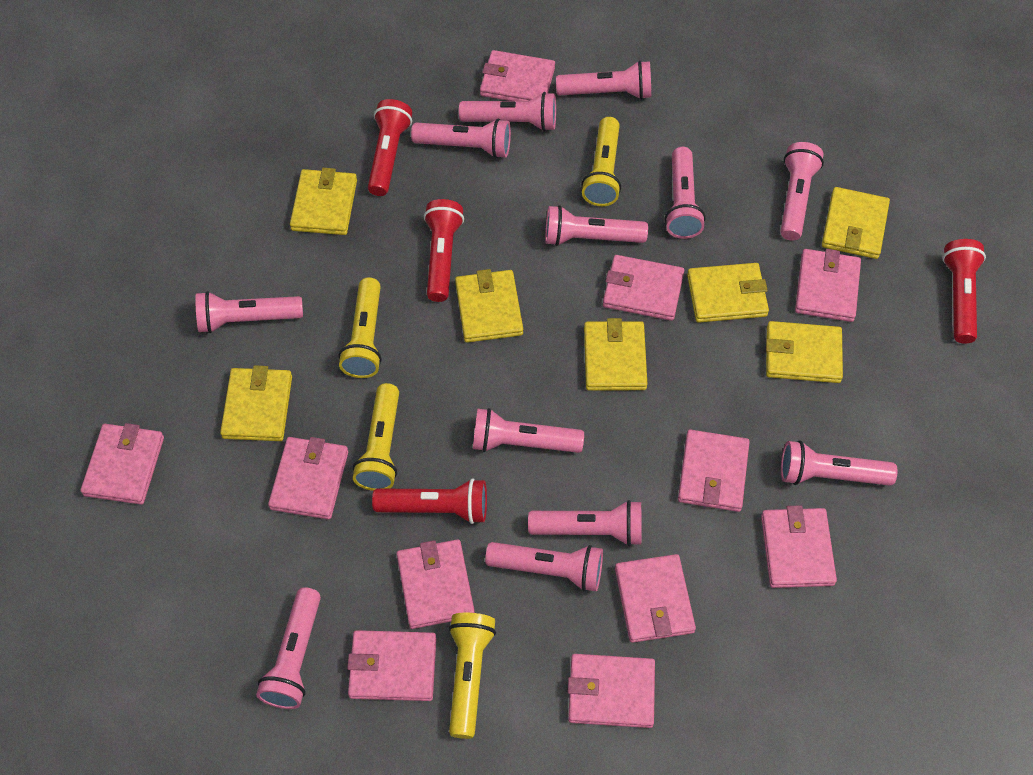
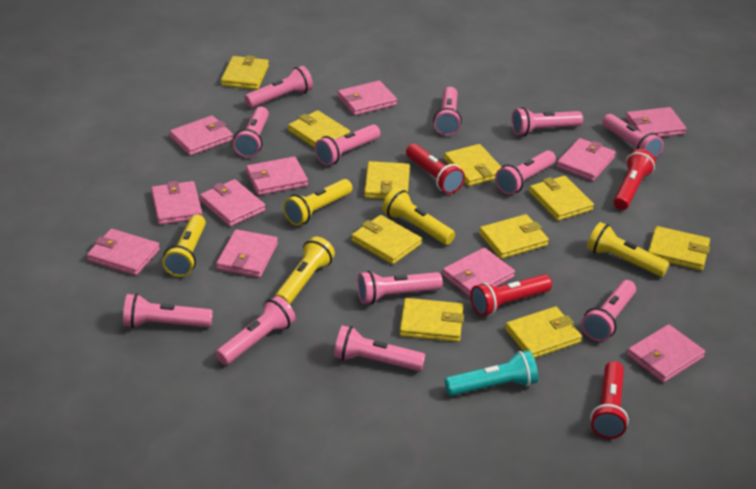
turquoise flashlight: 0 -> 1
yellow flashlight: 4 -> 5
yellow wallet: 7 -> 10

